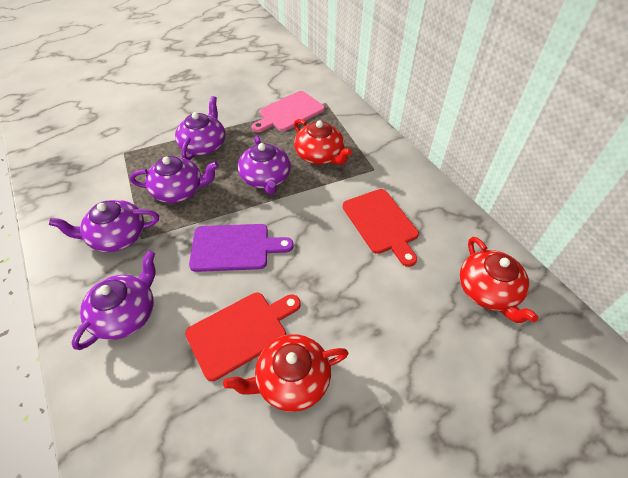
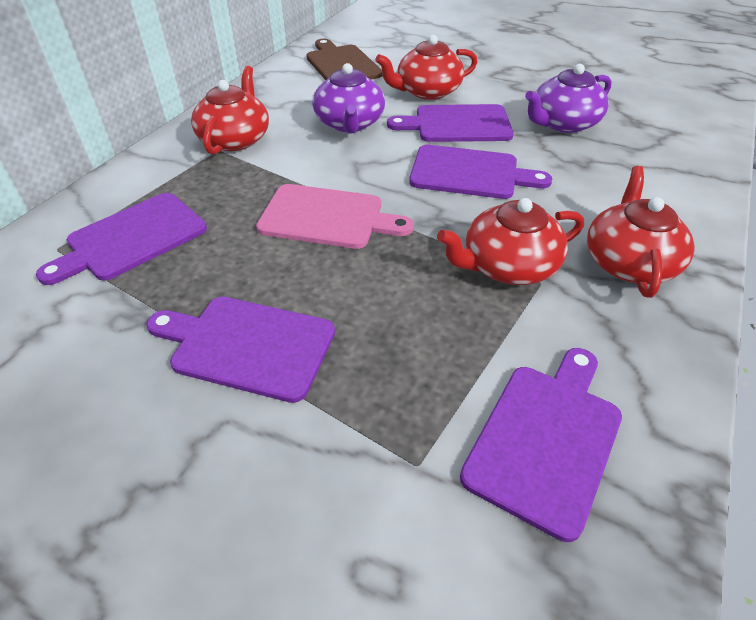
brown cutting board: 0 -> 1
purple cutting board: 1 -> 5
purple teapot: 5 -> 2
red cutting board: 2 -> 0
red teapot: 3 -> 4

